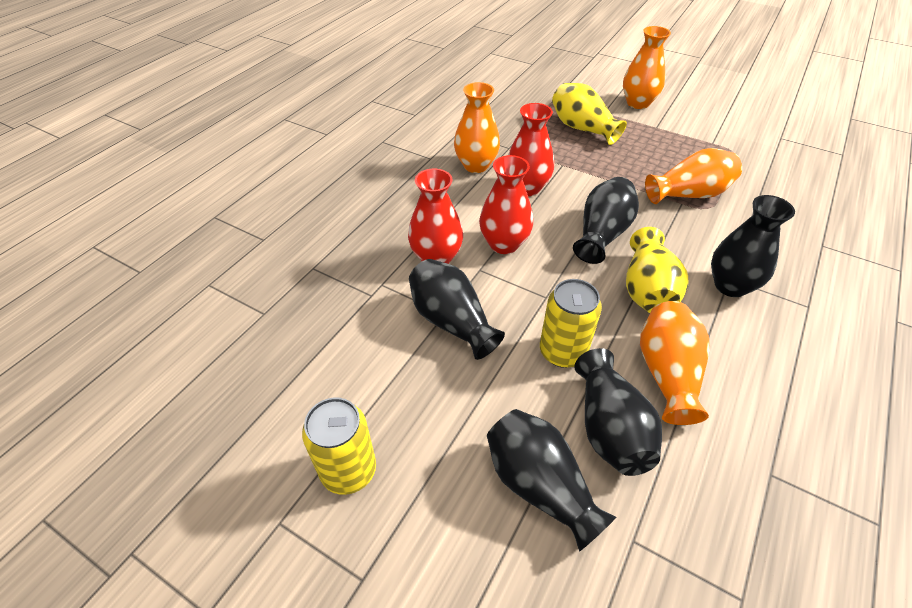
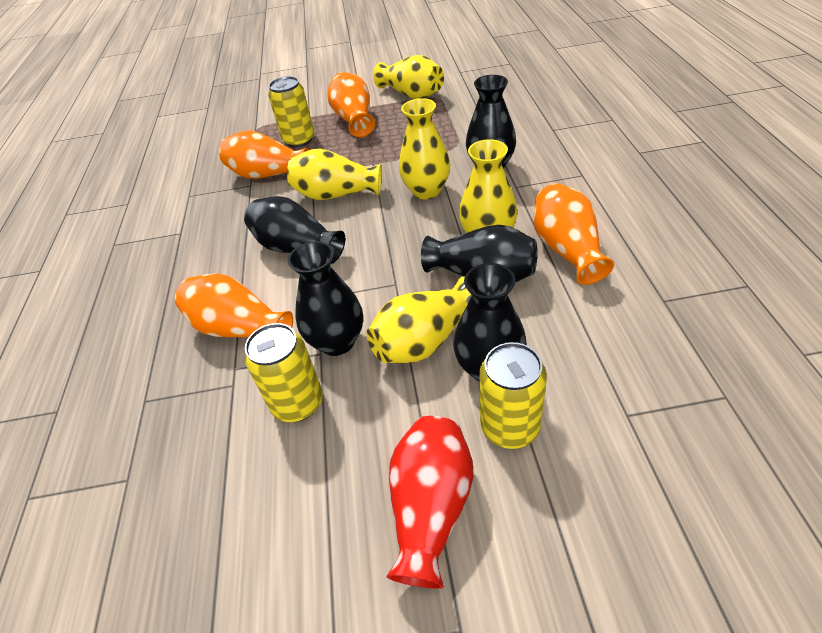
red vase: 3 -> 1
yellow can: 2 -> 3
yellow vase: 2 -> 5

